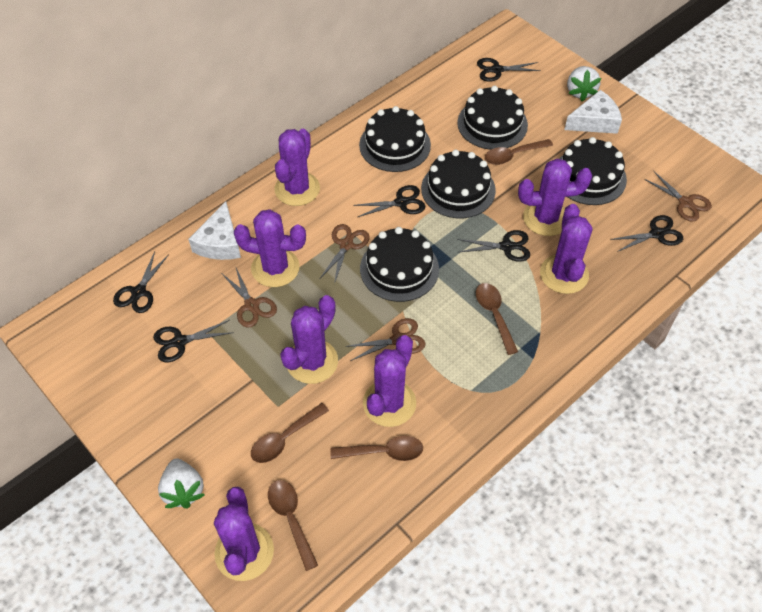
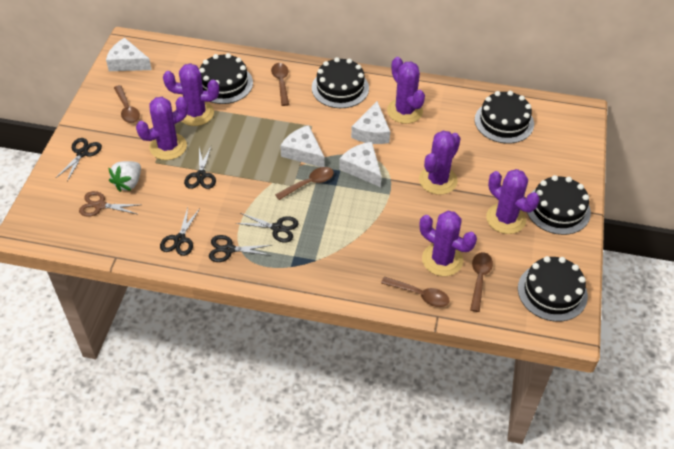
black scissors: 6 -> 5
brown scissors: 4 -> 1
purple cactus: 7 -> 6
white cheese: 2 -> 4
white strawberry: 2 -> 1

